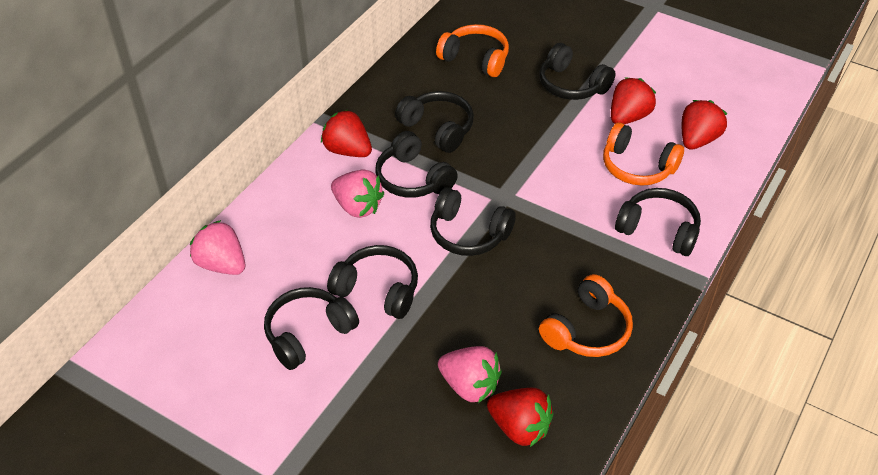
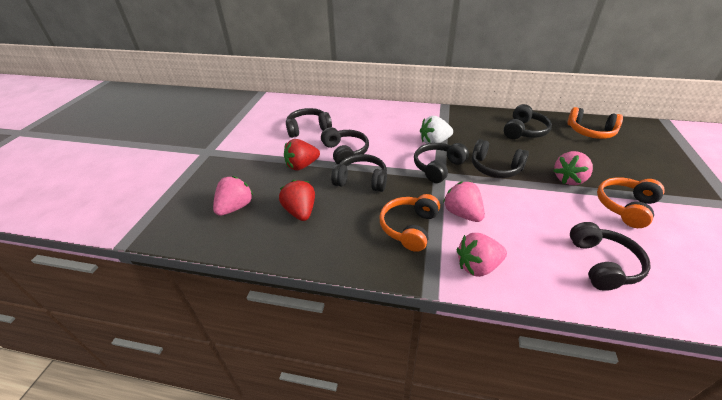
pink strawberry: 3 -> 4
red strawberry: 4 -> 2
white strawberry: 0 -> 1

